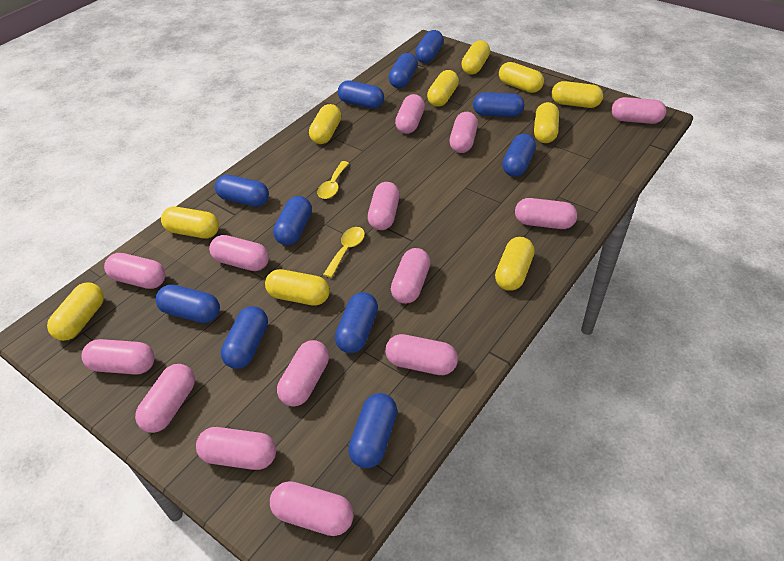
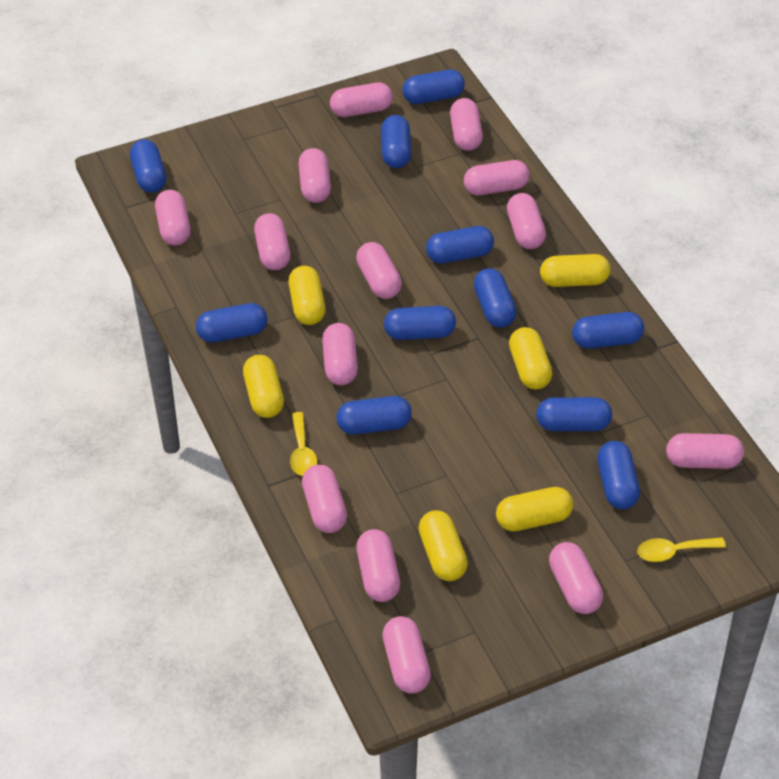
yellow capsule: 10 -> 6

